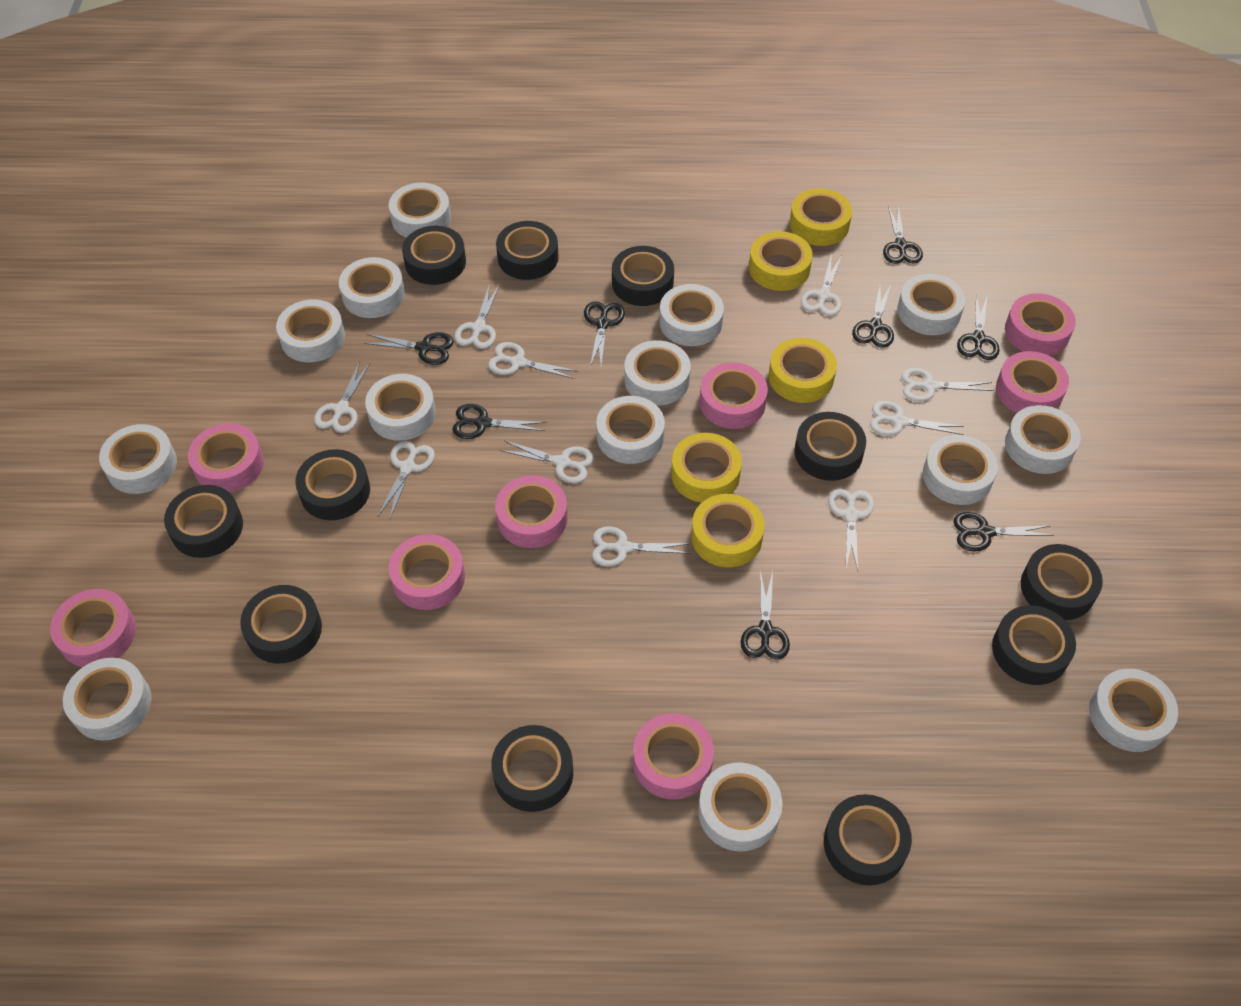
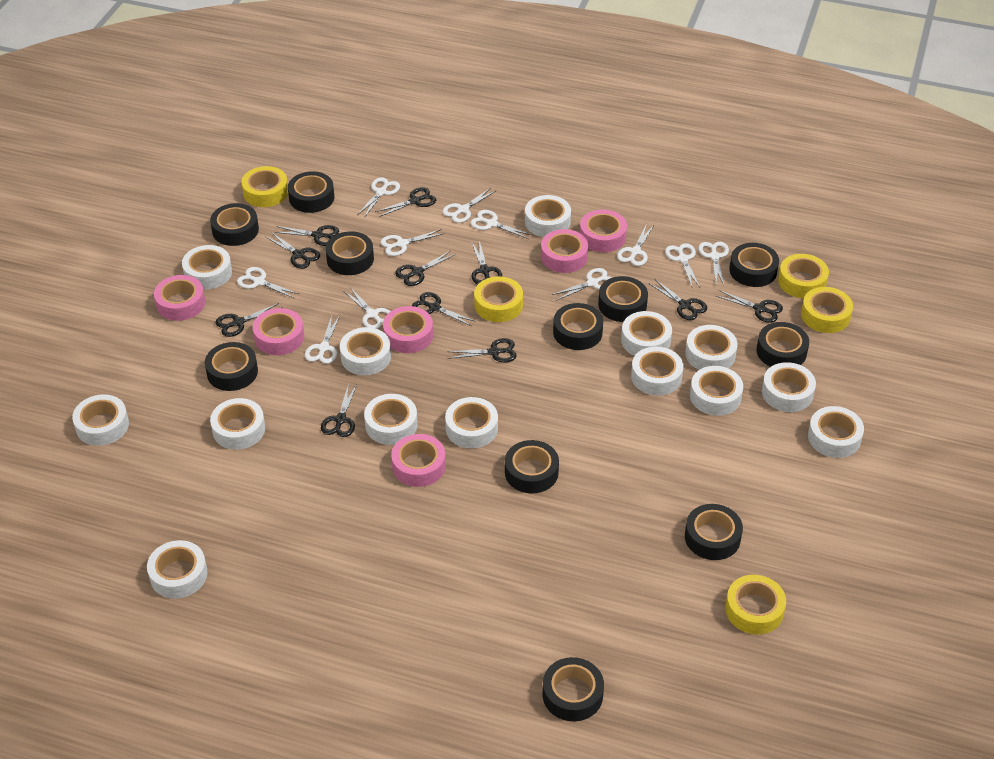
black scissors: 8 -> 11
pink tape: 8 -> 6
white scissors: 10 -> 11

